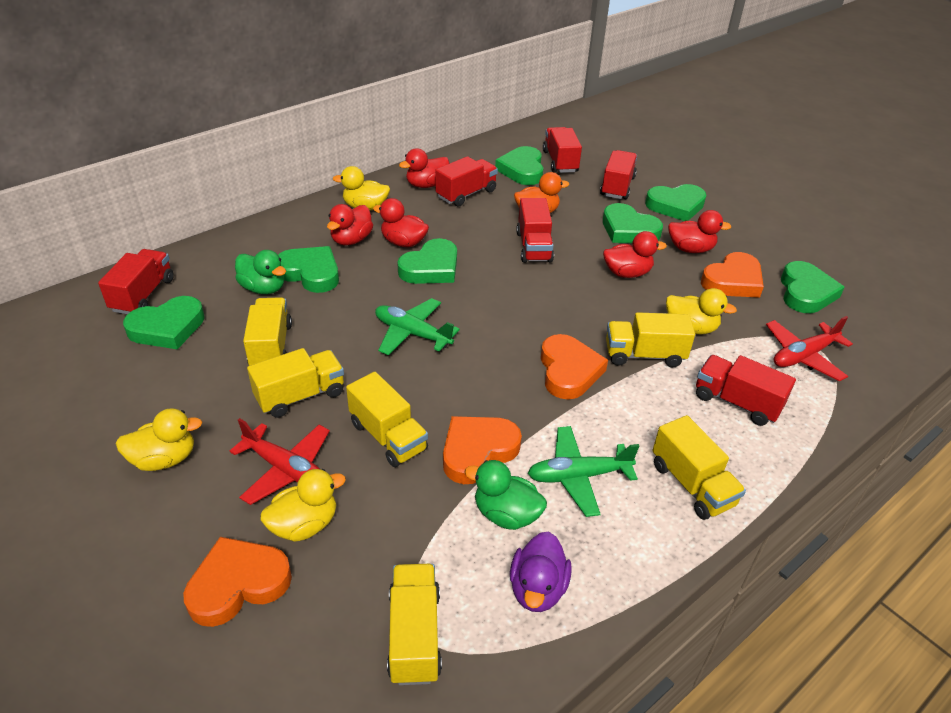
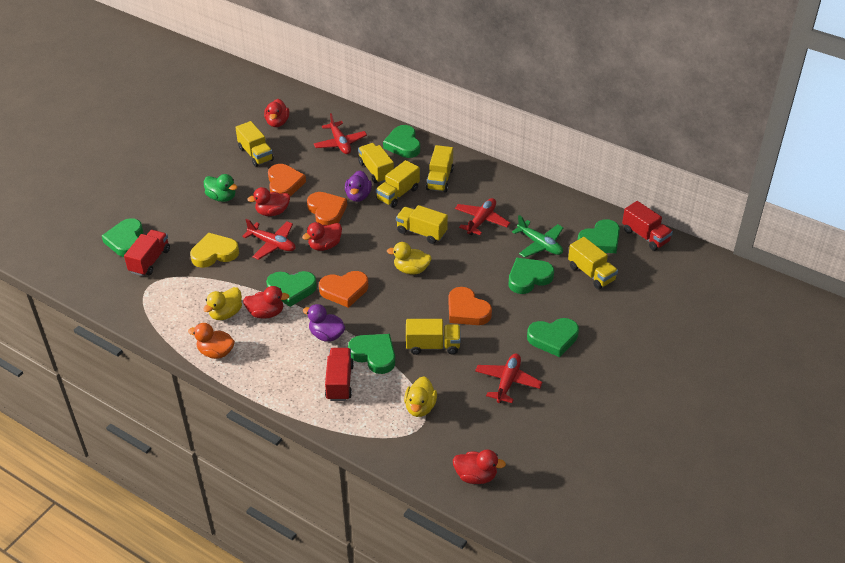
green duck: 2 -> 1
green plane: 2 -> 1
purple duck: 1 -> 2
red plane: 2 -> 4
red truck: 6 -> 3
yellow duck: 4 -> 3
yellow heart: 0 -> 1
yellow truck: 6 -> 7

